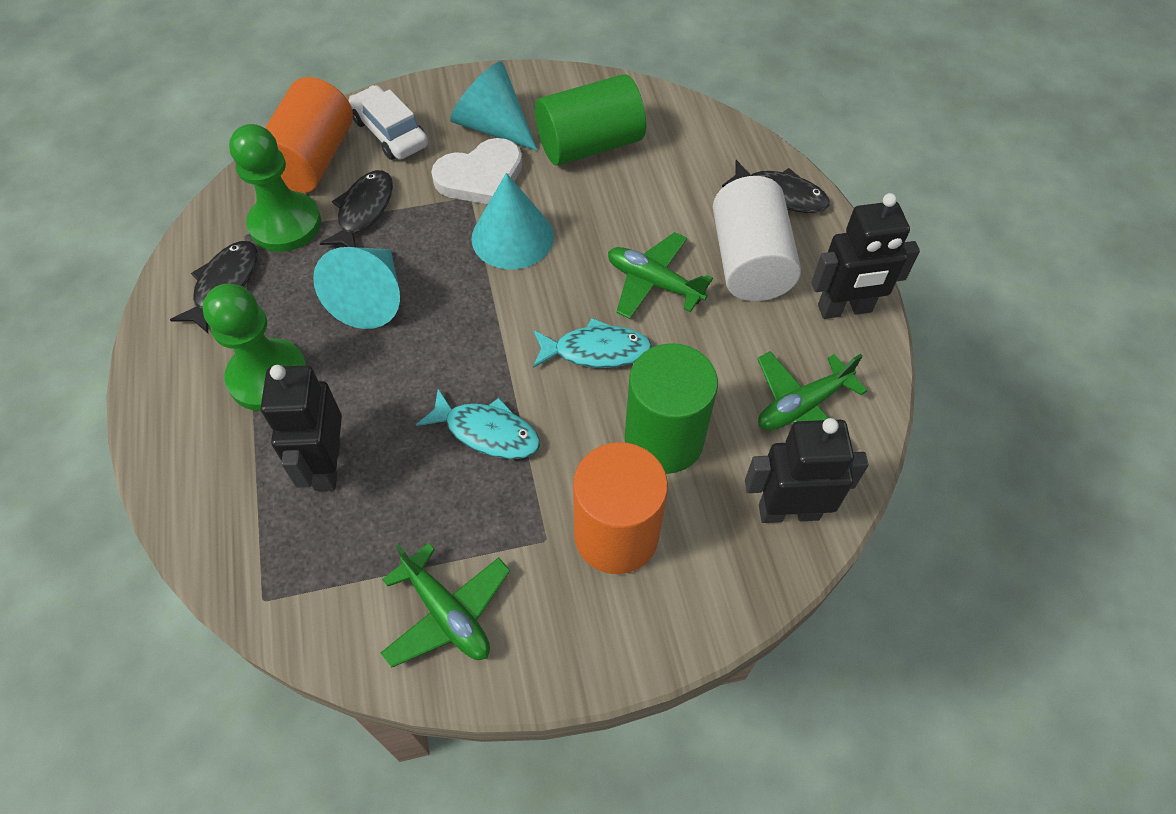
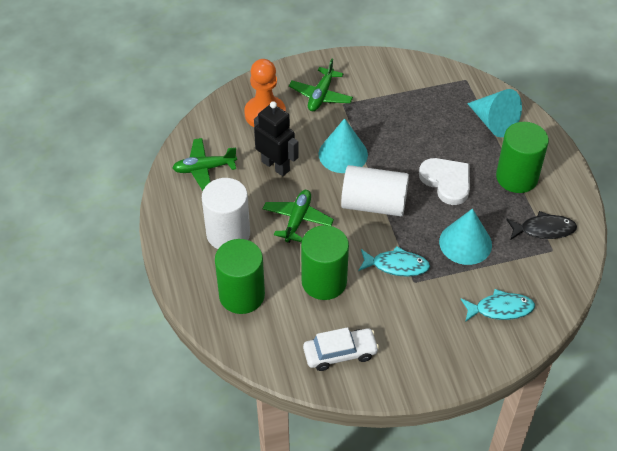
black fish: 3 -> 1
black robot: 3 -> 1
green cylinder: 2 -> 3
green pawn: 2 -> 0
orange cylinder: 2 -> 0
orange pawn: 0 -> 1
white cylinder: 1 -> 2

